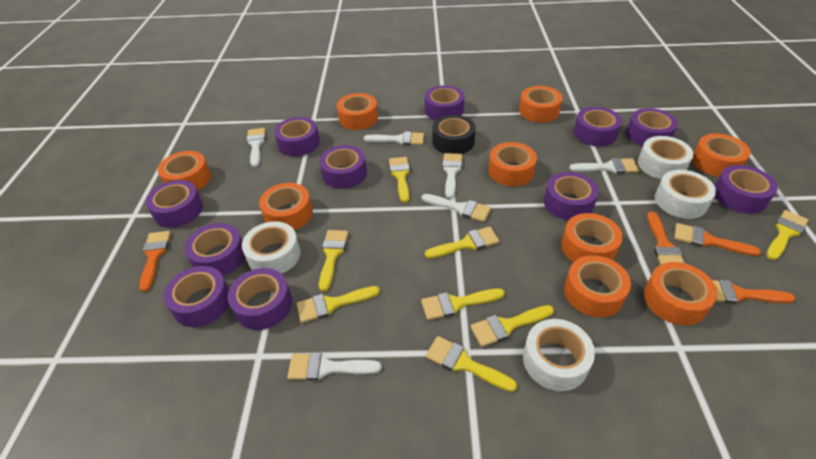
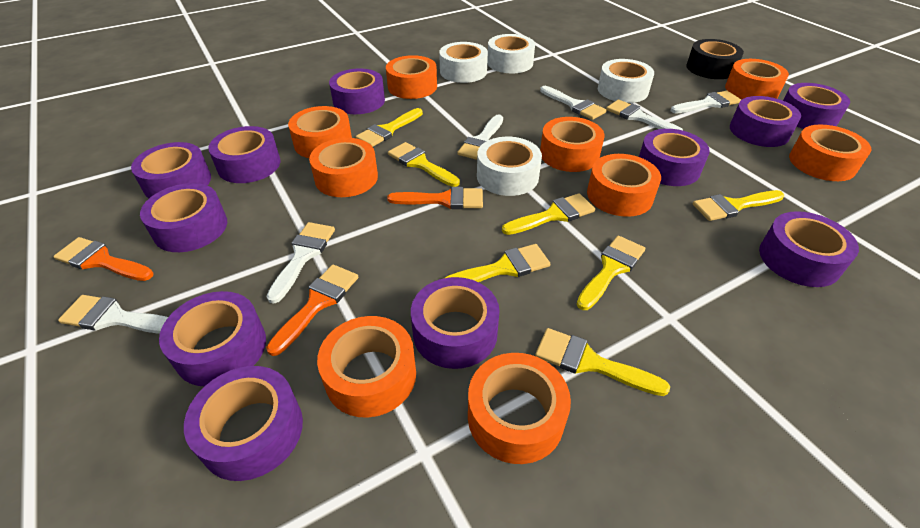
orange brush: 4 -> 3
yellow brush: 8 -> 7

